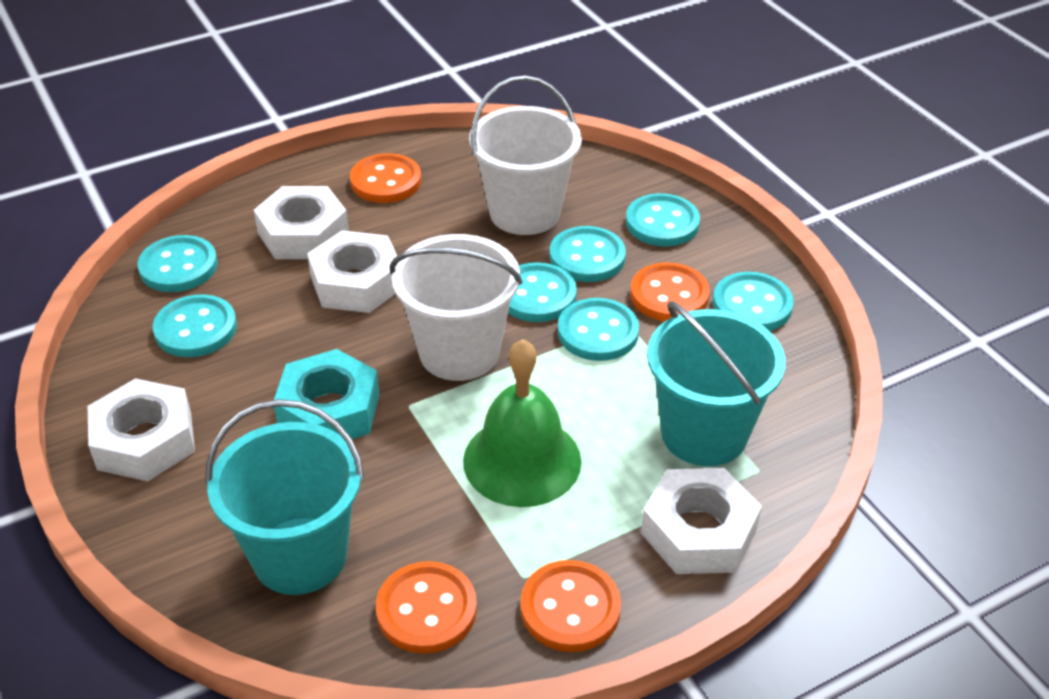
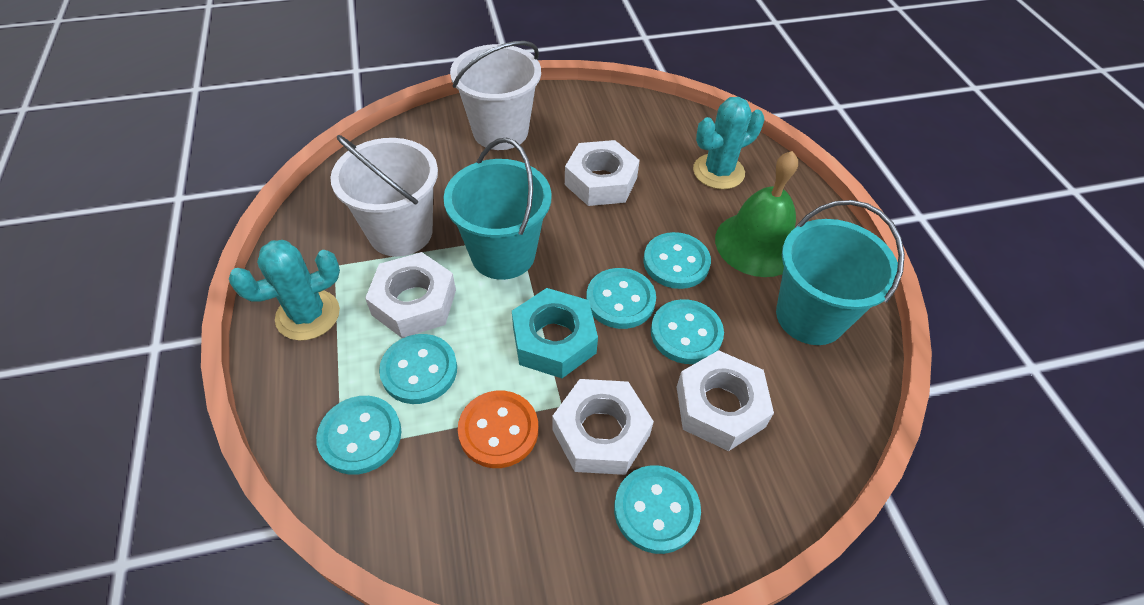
orange button: 4 -> 1
turquoise button: 7 -> 6
turquoise cactus: 0 -> 2

